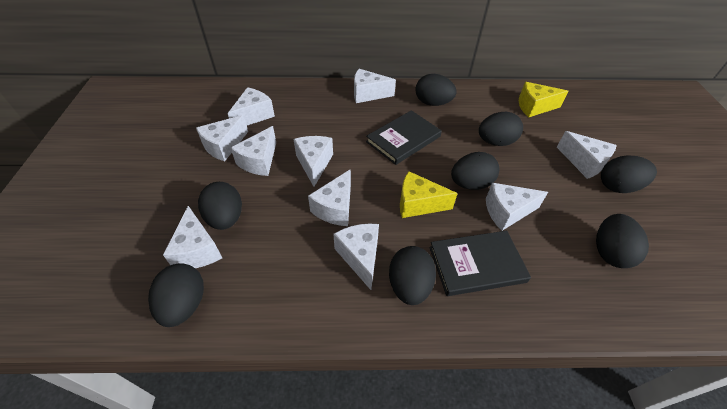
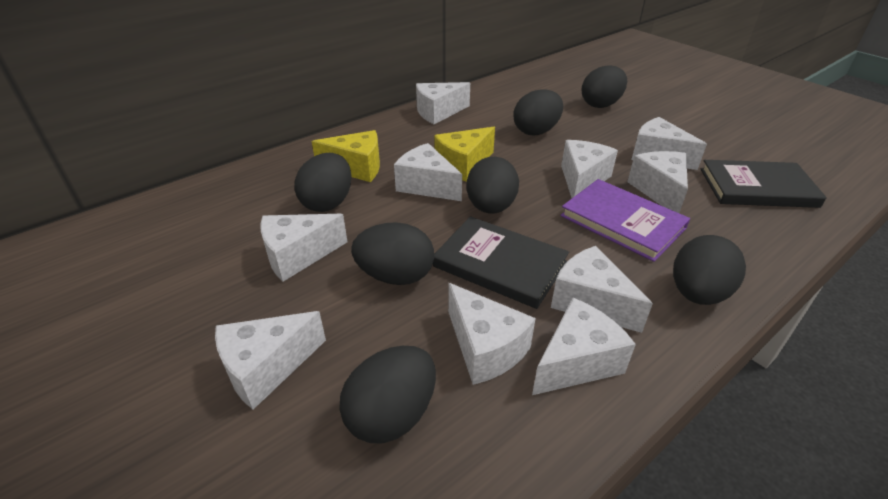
black egg: 8 -> 7
purple book: 0 -> 1

